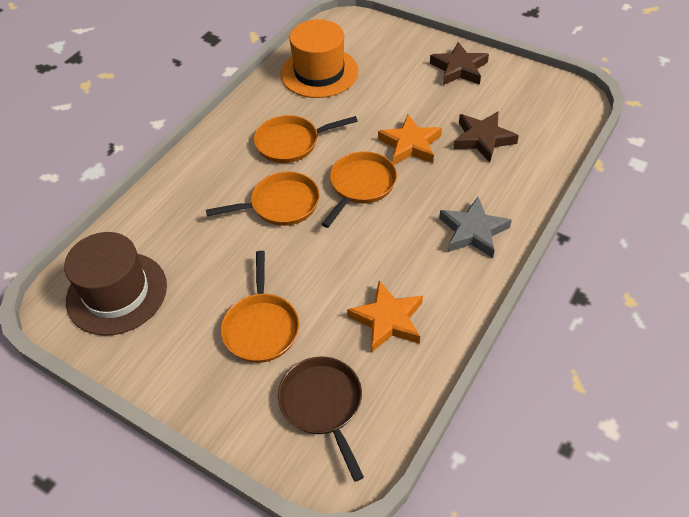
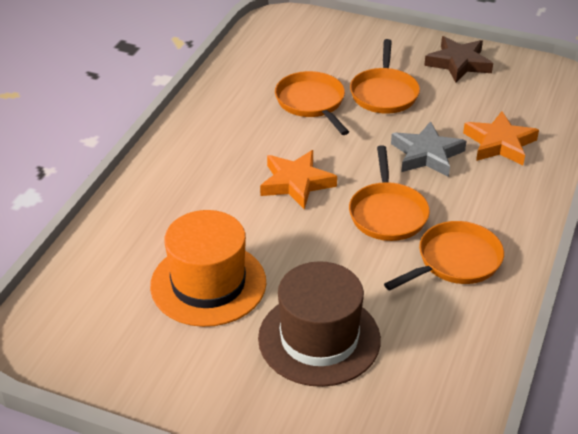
brown pan: 1 -> 0
brown star: 2 -> 1

